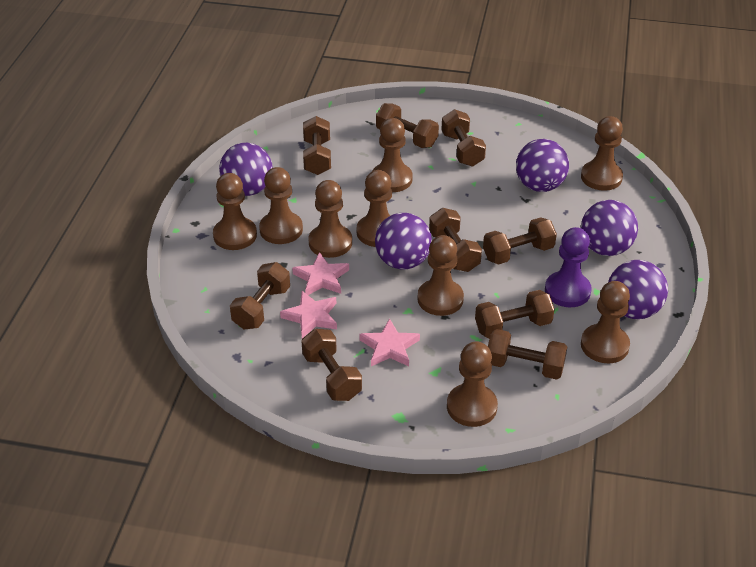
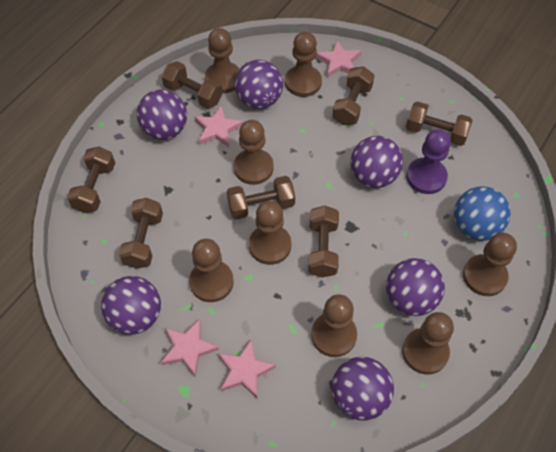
blue ball: 0 -> 1
brown dumbbell: 9 -> 7
brown pawn: 9 -> 8
pink star: 3 -> 4
purple ball: 5 -> 6

